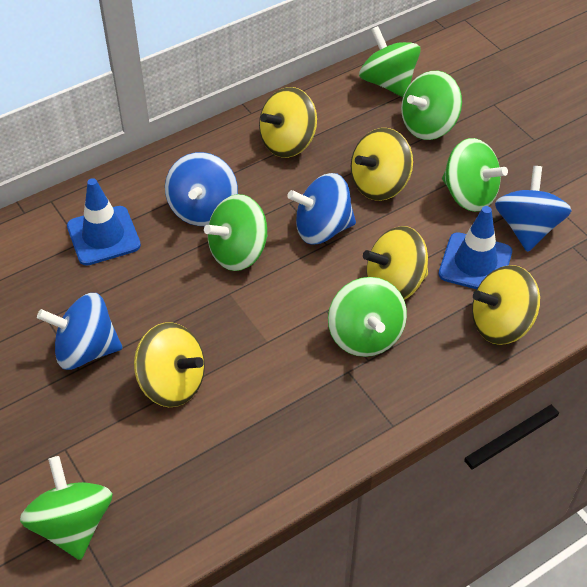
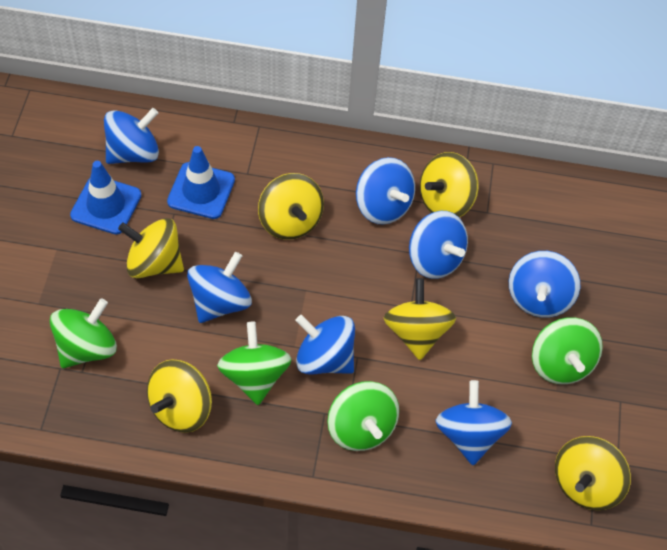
blue spinning top: 4 -> 7
green spinning top: 6 -> 4
yellow spinning top: 5 -> 6

